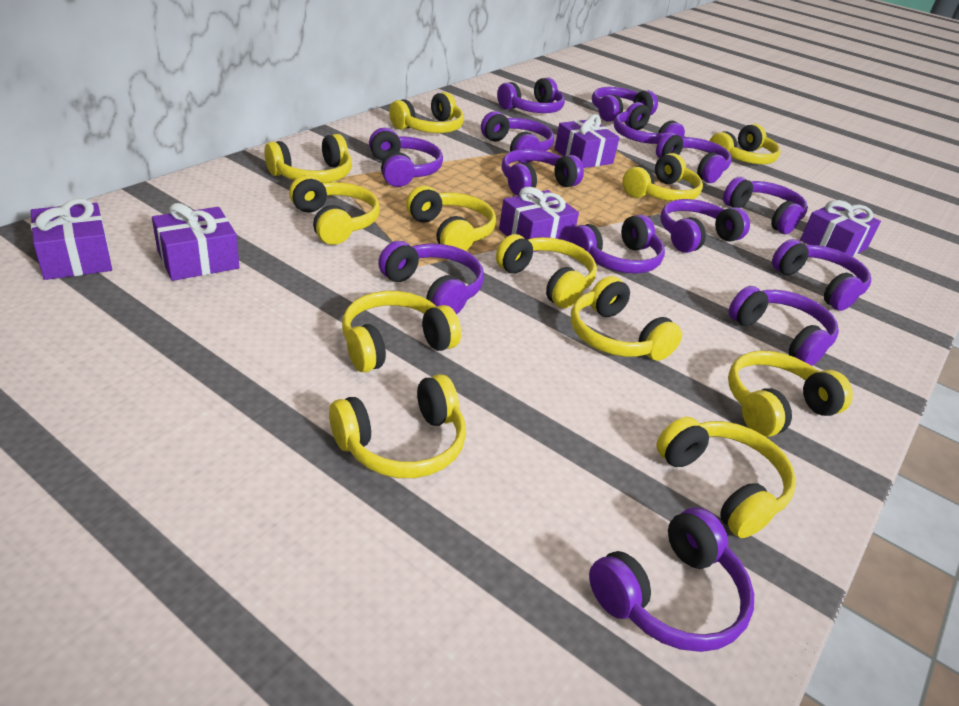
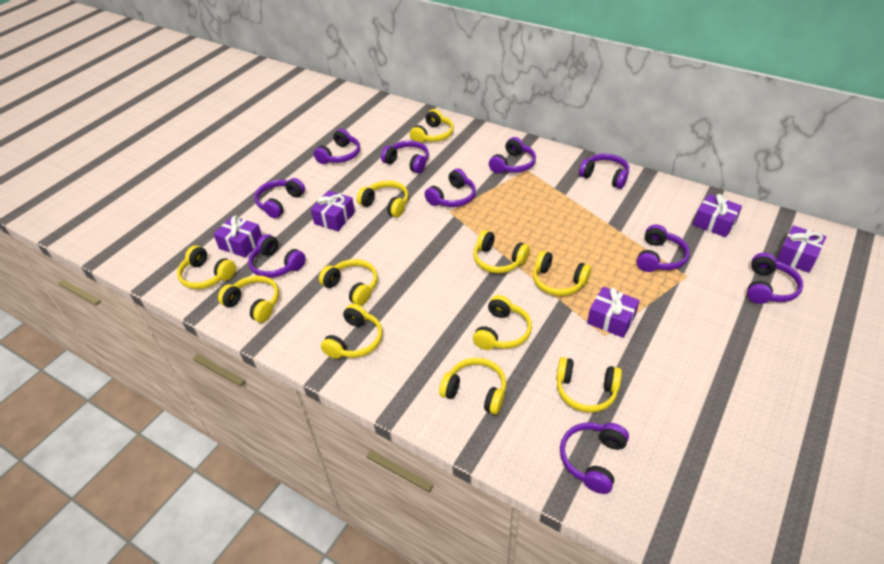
purple headphones: 14 -> 10
yellow headphones: 12 -> 11

